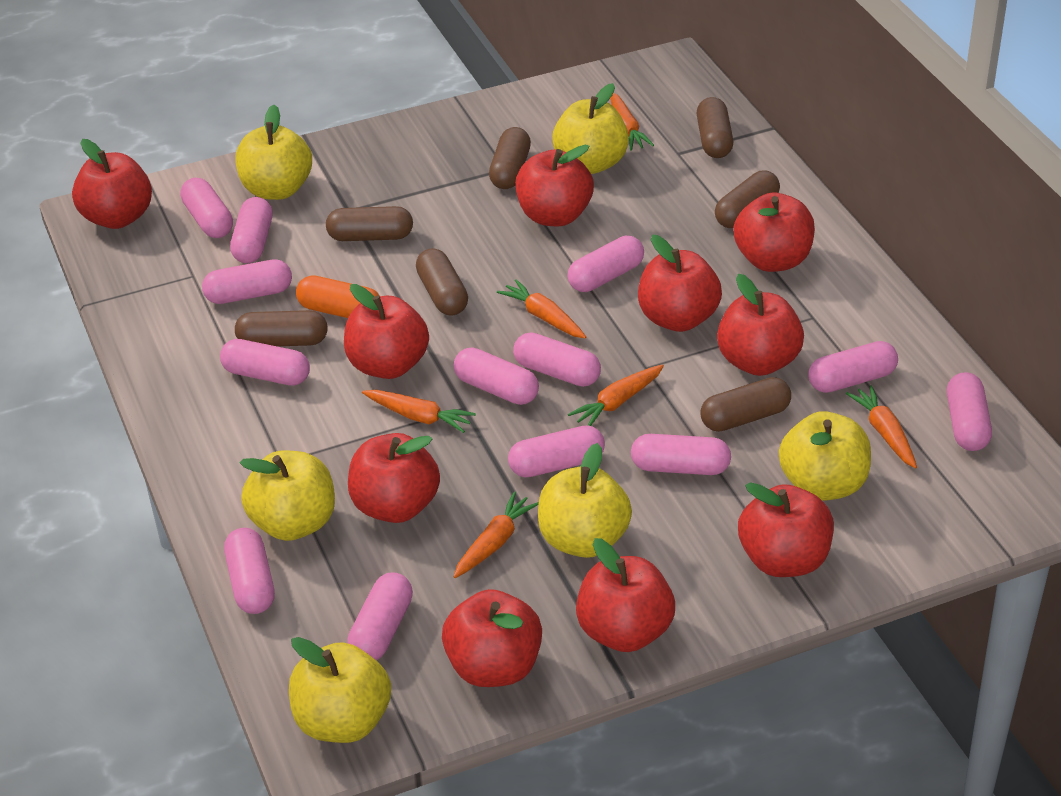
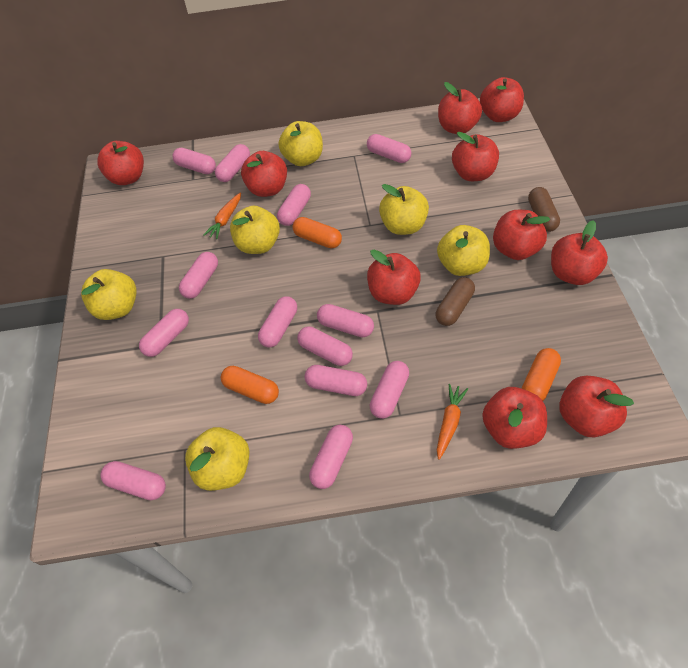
brown capsule: 7 -> 2
orange capsule: 1 -> 3
orange carrot: 6 -> 2

